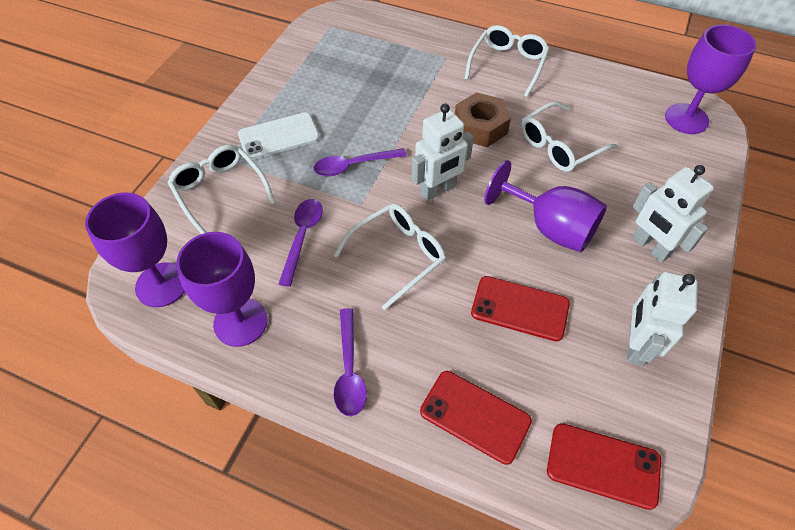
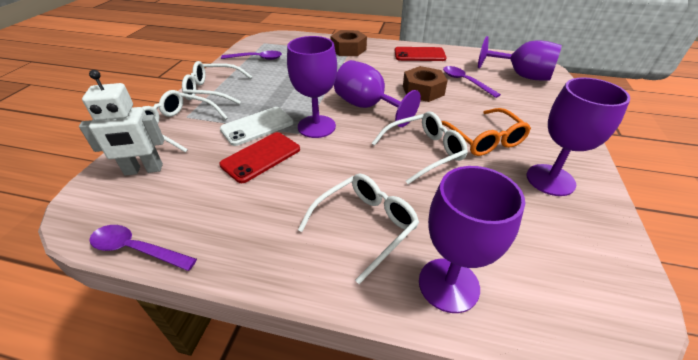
brown nut: 1 -> 2
orange glasses: 0 -> 1
purple goblet: 4 -> 5
red phone: 3 -> 2
white robot: 3 -> 1

